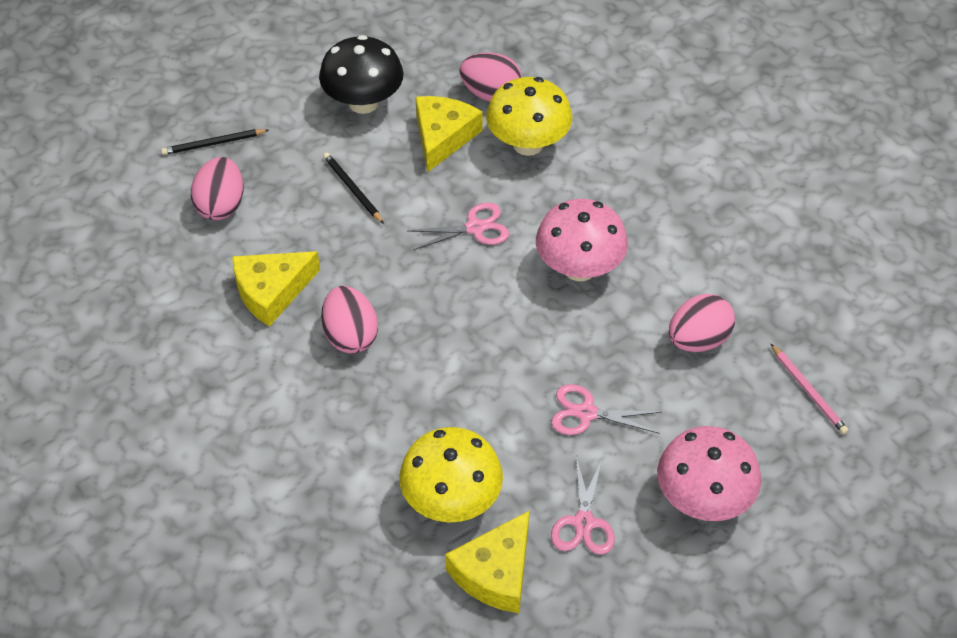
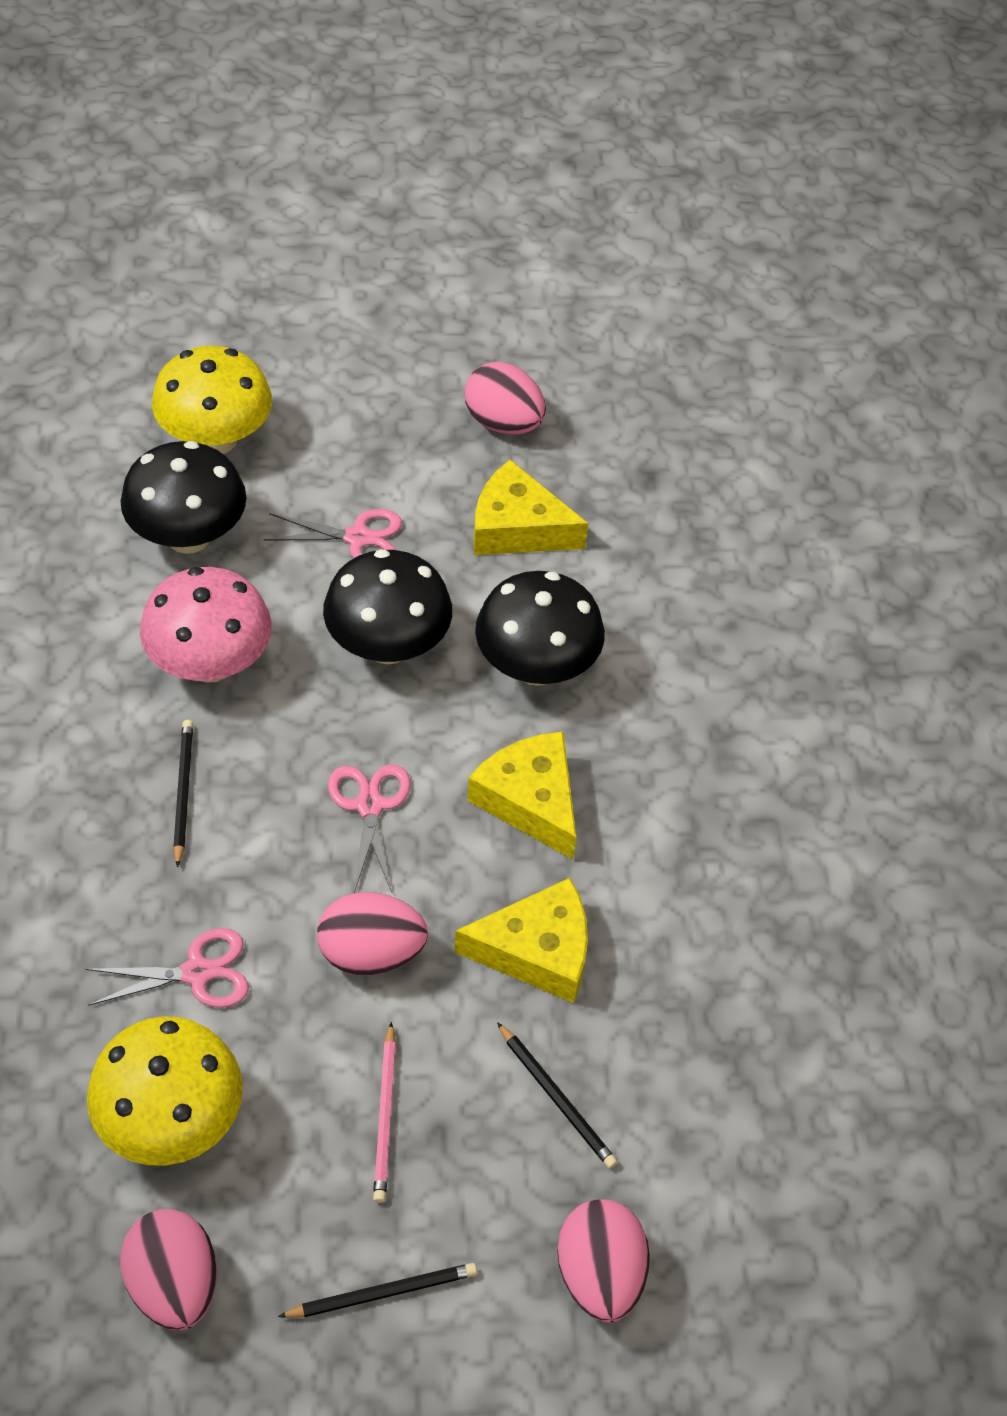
black mushroom: 1 -> 3
black pencil: 2 -> 3
pink mushroom: 2 -> 1

